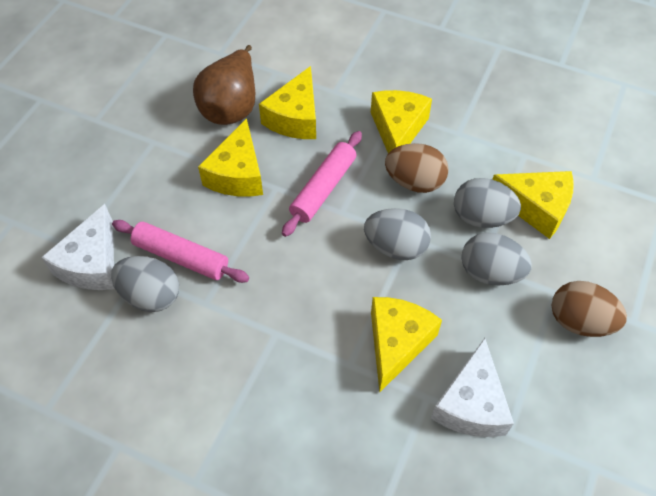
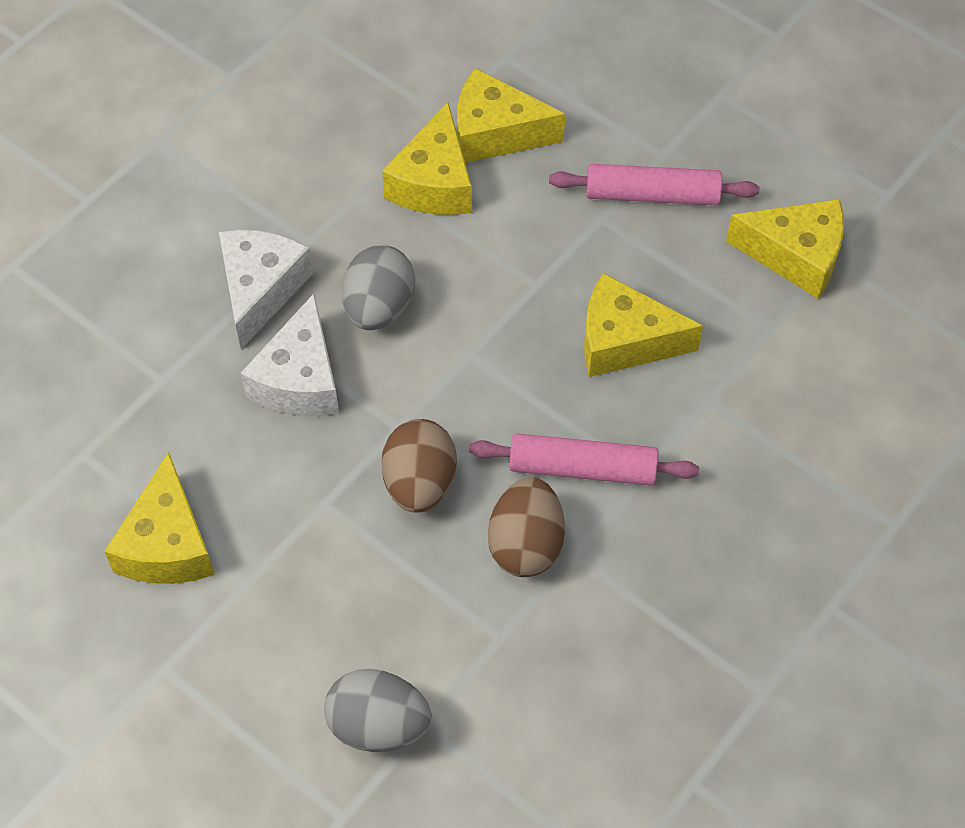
brown pear: 1 -> 0
grey egg: 4 -> 2

